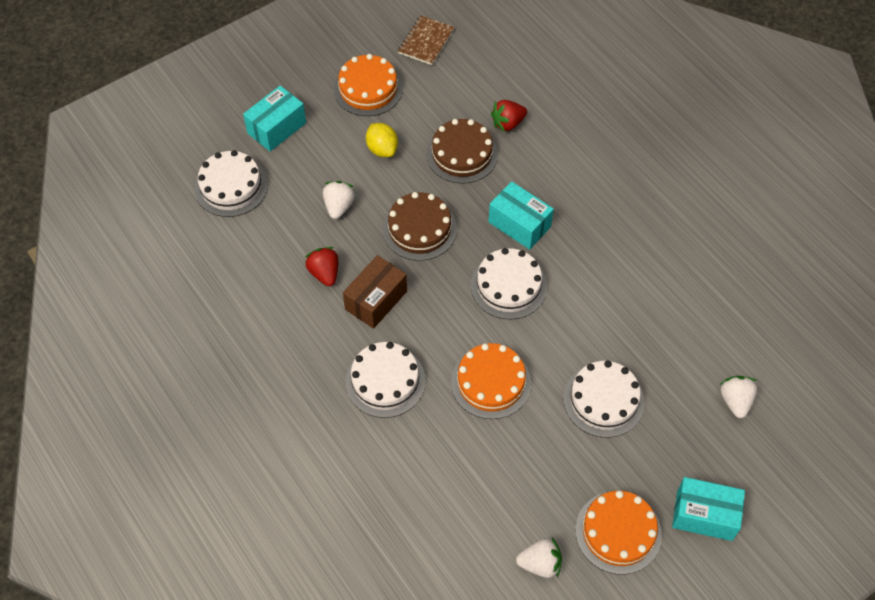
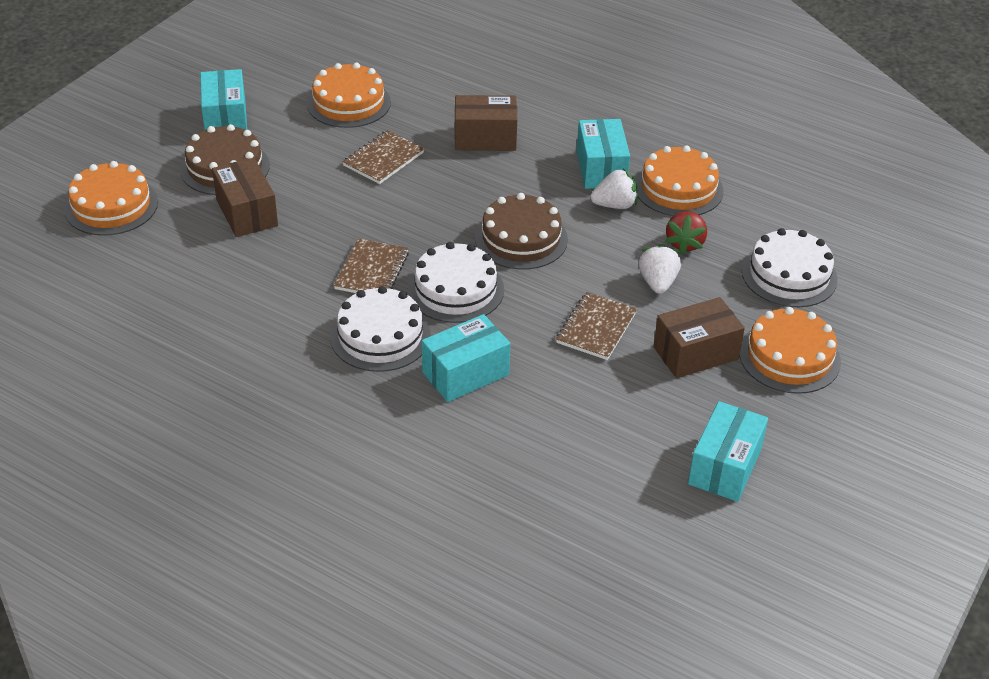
brown box: 1 -> 3
brown notebook: 1 -> 3
orange cake: 3 -> 4
red strawberry: 2 -> 1
turquoise box: 3 -> 4
white cake: 4 -> 3
white strawberry: 3 -> 2
yellow lemon: 1 -> 0

